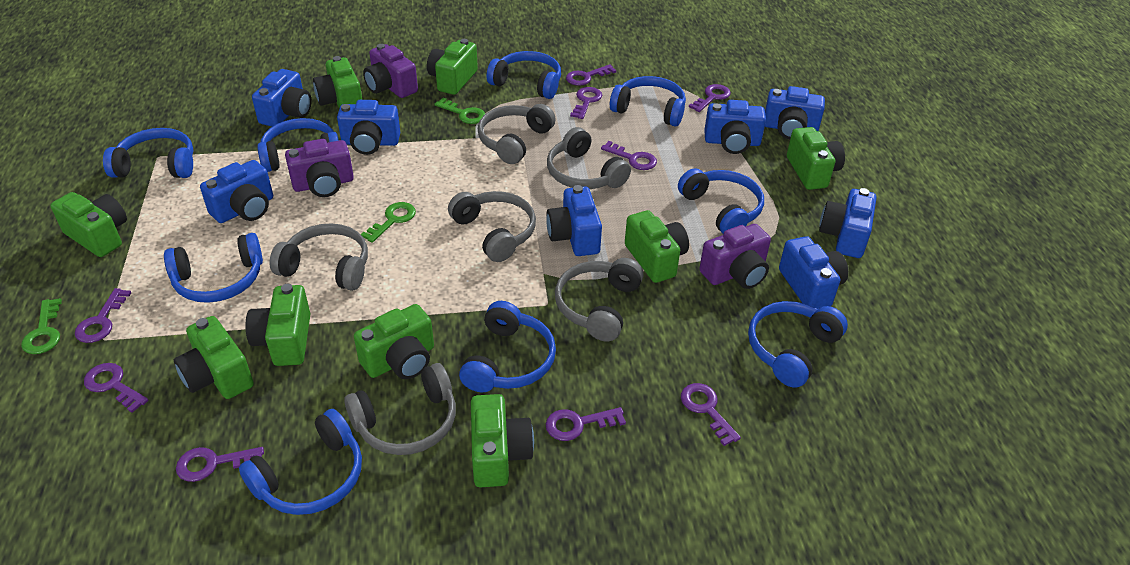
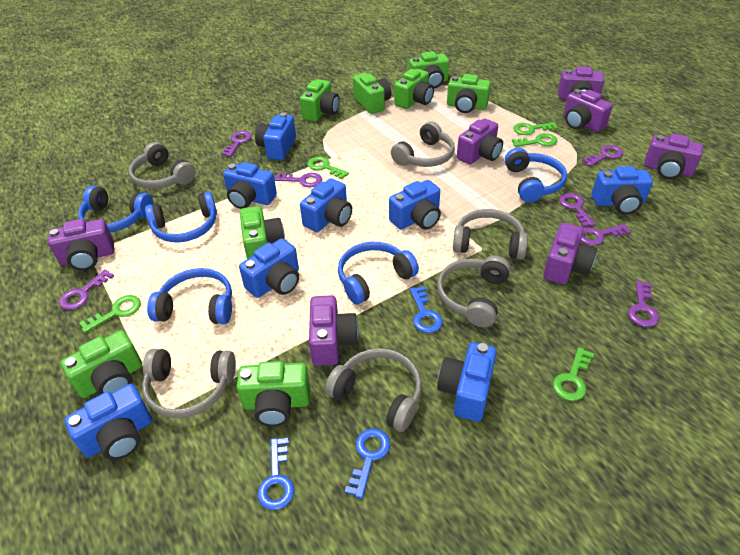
blue headphones: 9 -> 5
blue key: 0 -> 3
green camera: 9 -> 8
green key: 3 -> 5
purple camera: 3 -> 7
purple key: 9 -> 7

